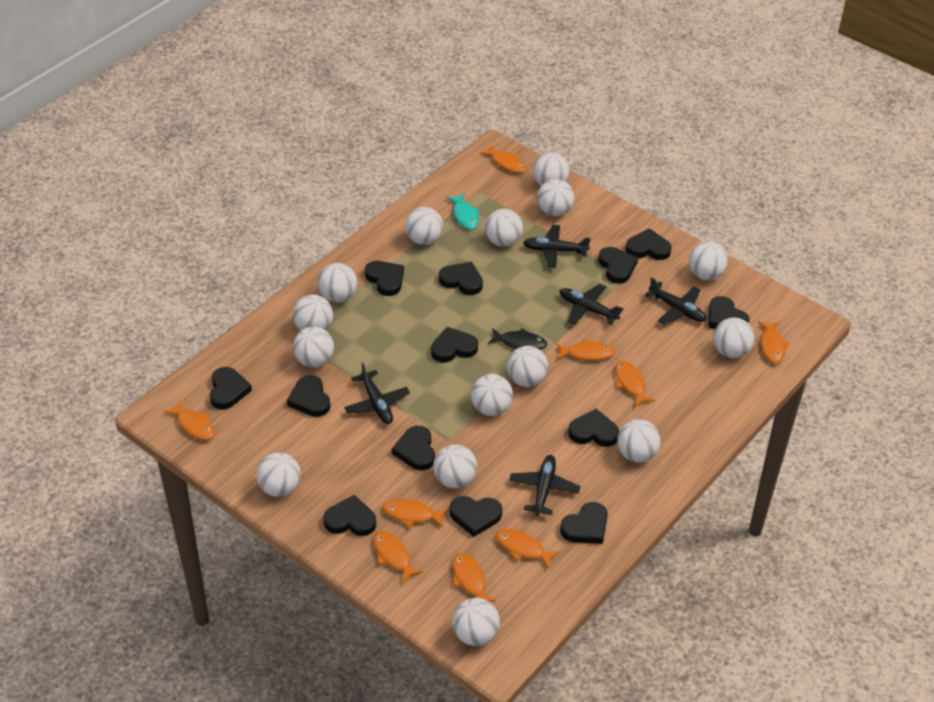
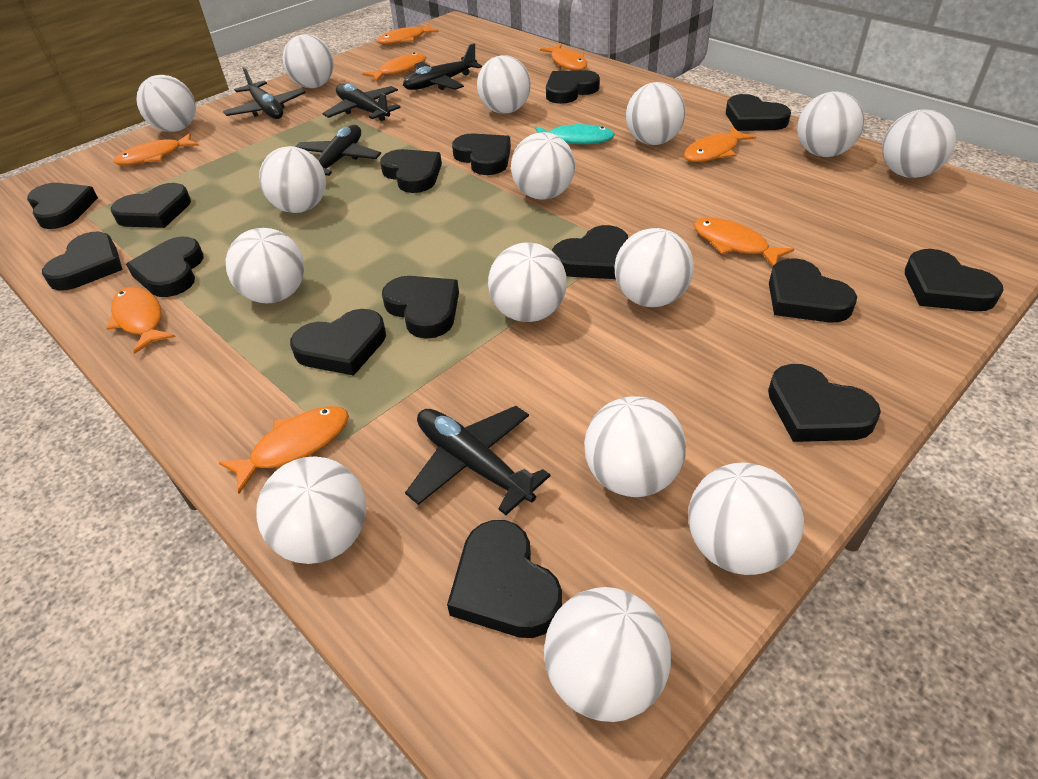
black fish: 1 -> 0
black heart: 13 -> 15
orange fish: 9 -> 8

